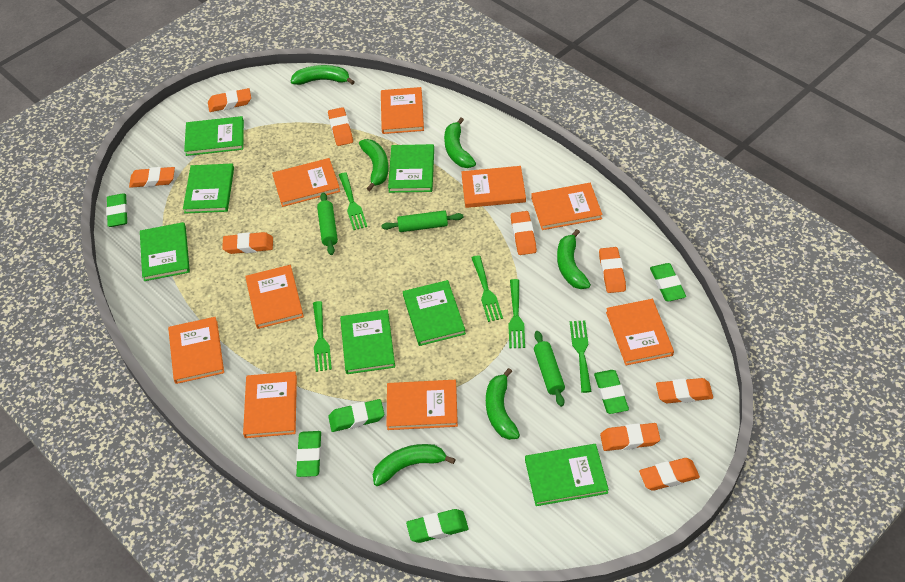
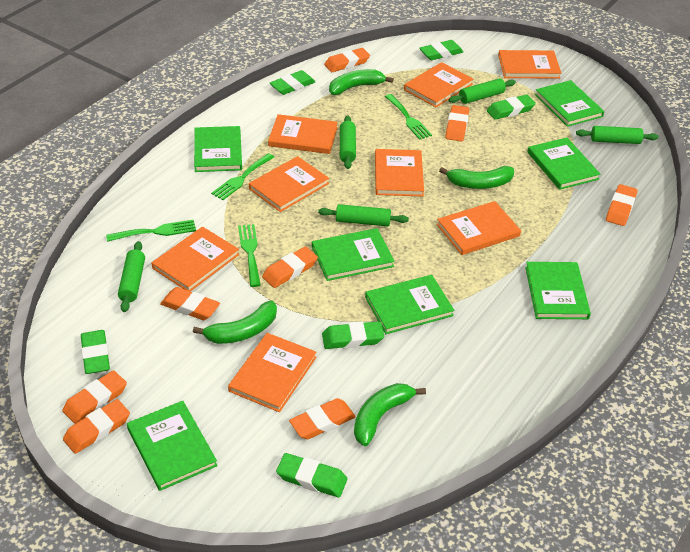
green banana: 6 -> 4
green fork: 5 -> 4
green rolling pin: 3 -> 5
orange book: 9 -> 8
orange eraser: 9 -> 8

